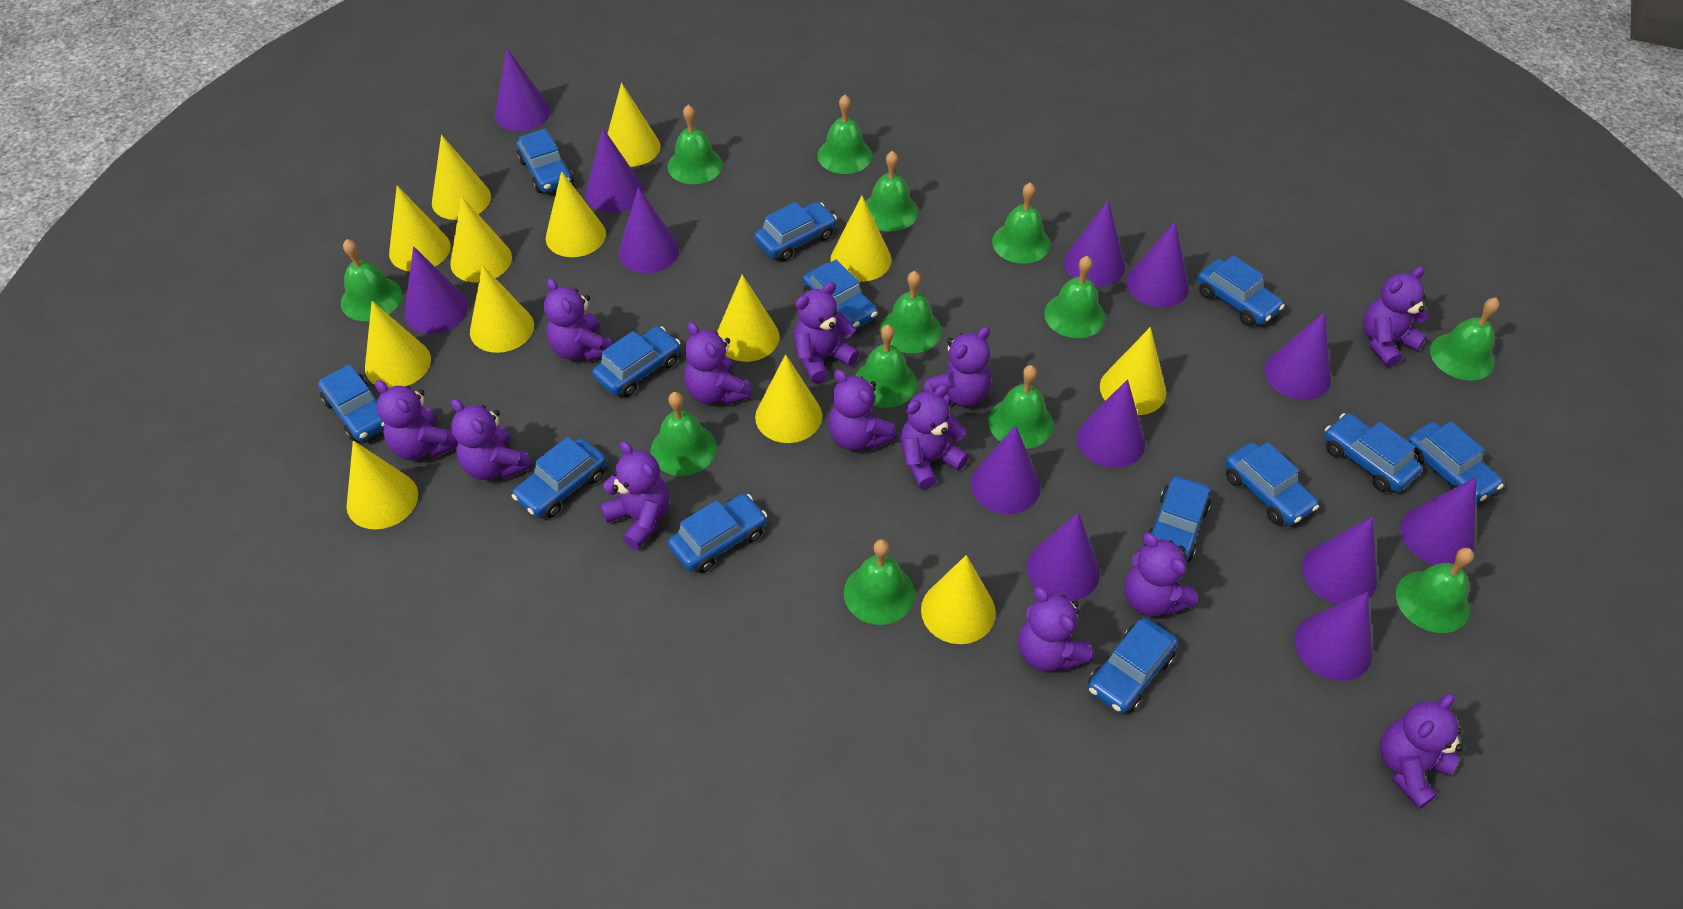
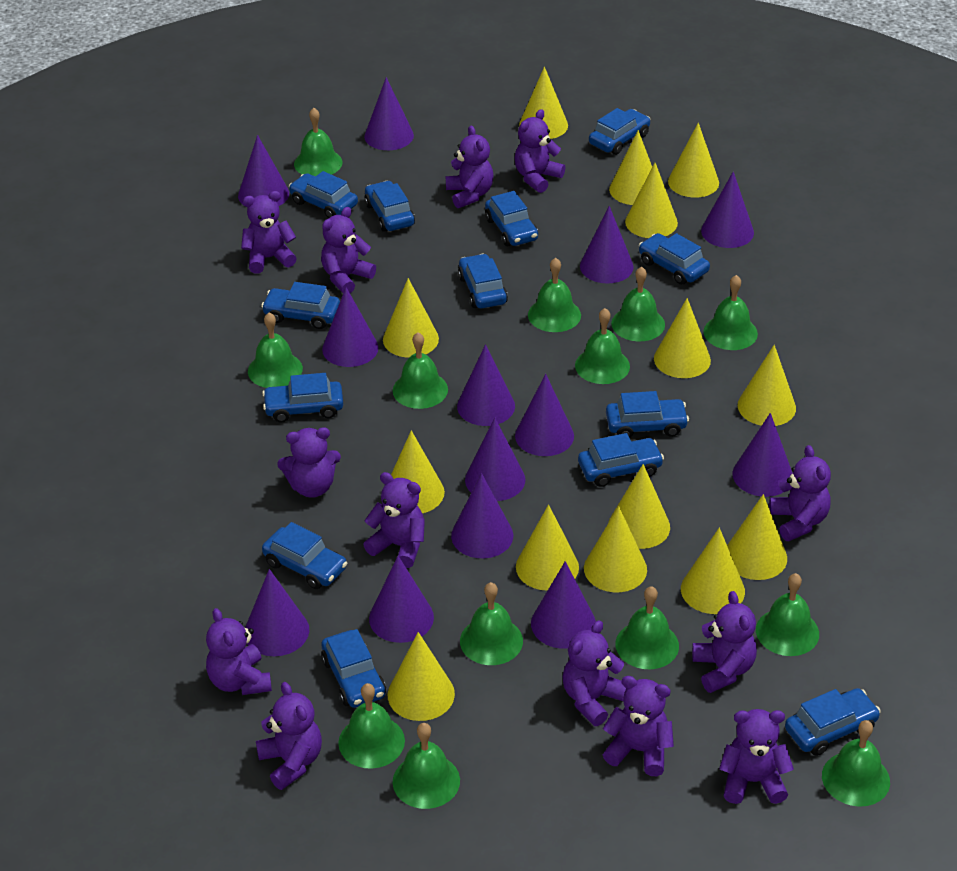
yellow cone: 13 -> 14

